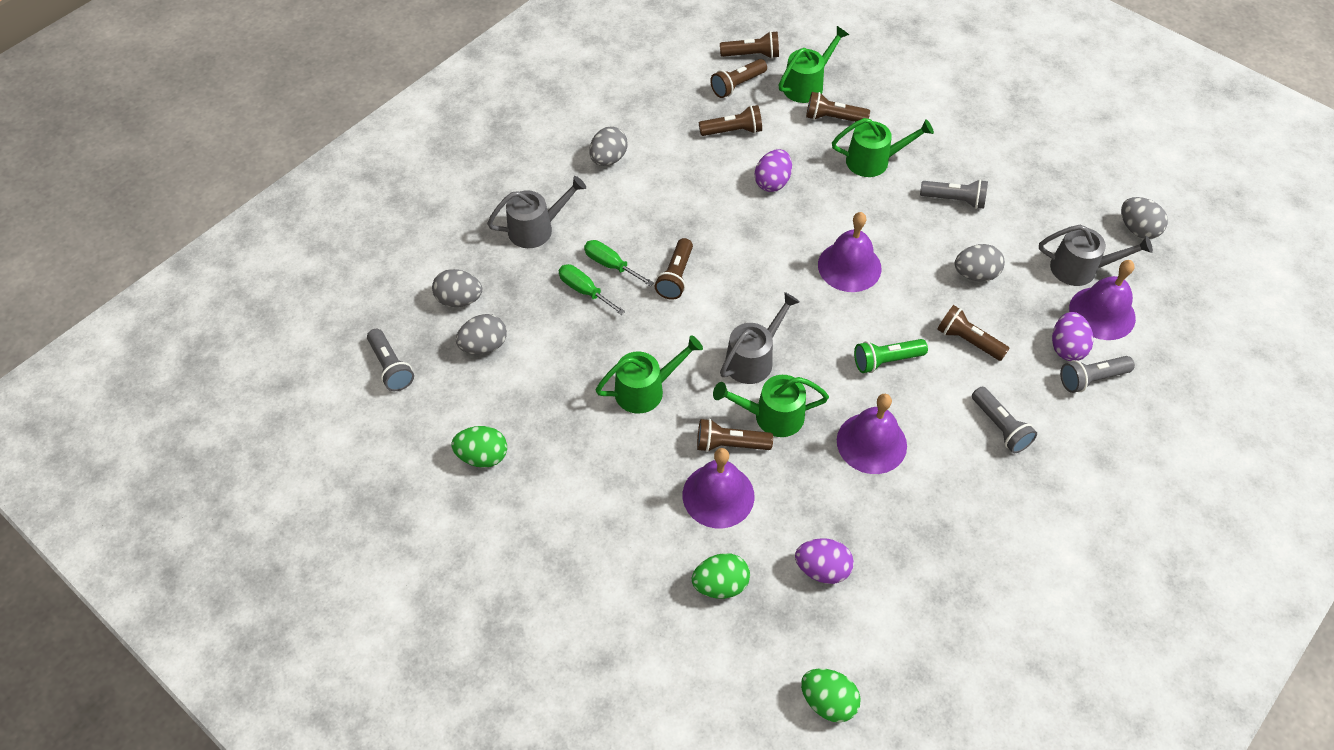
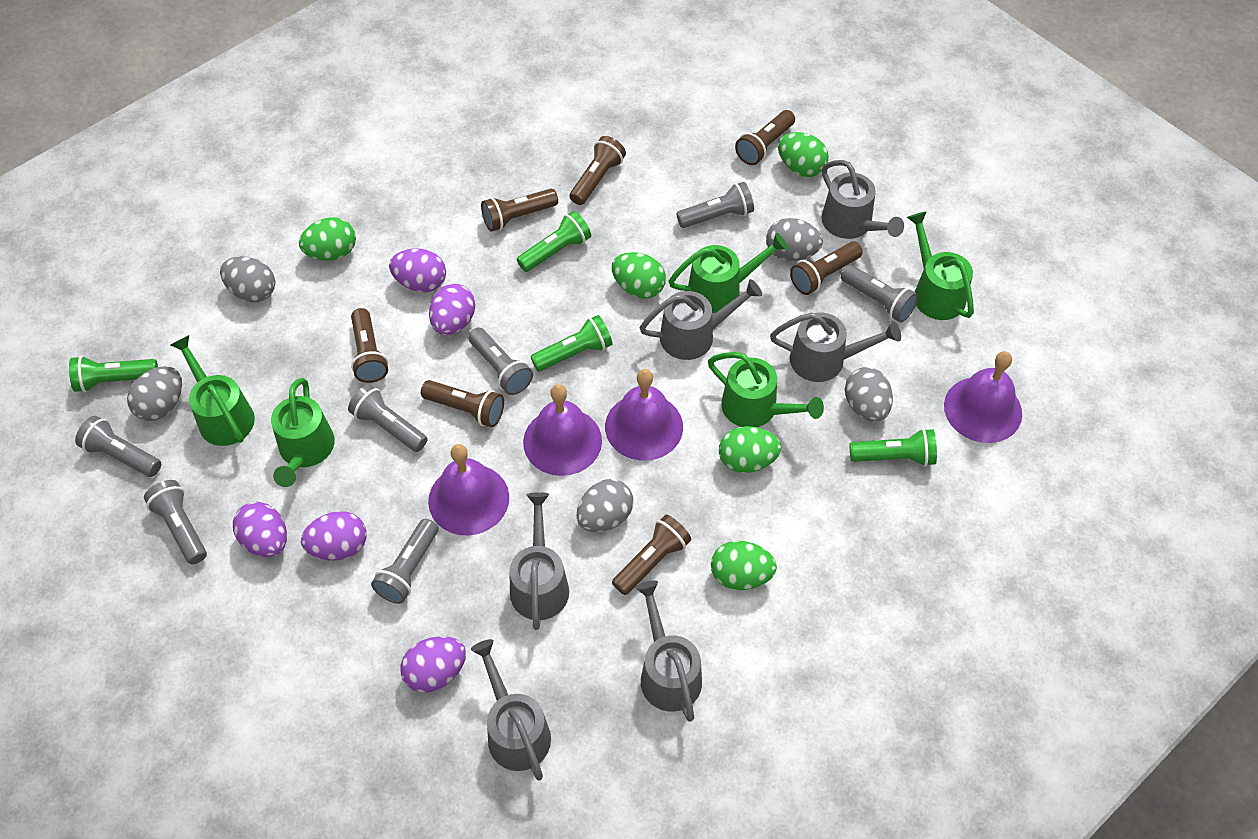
green egg: 3 -> 5
green flashlight: 1 -> 4
green screwdriver: 2 -> 0
green watering can: 4 -> 5
grey flashlight: 4 -> 7
grey watering can: 3 -> 6
purple egg: 3 -> 5

